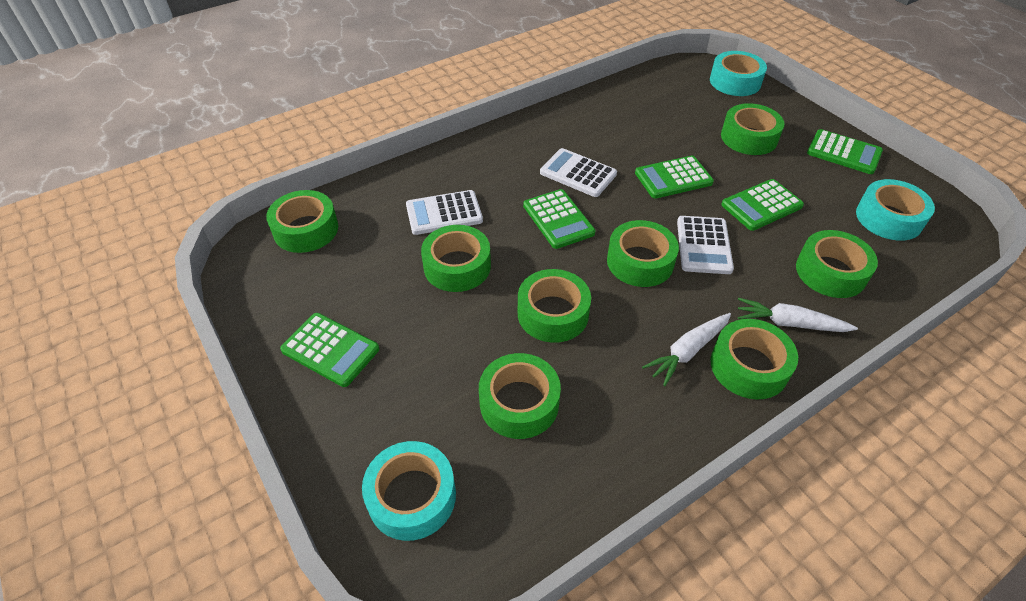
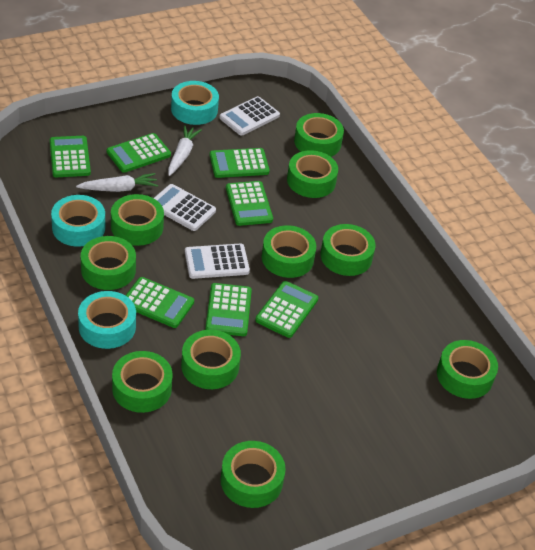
green calculator: 5 -> 7
green tape: 8 -> 10

